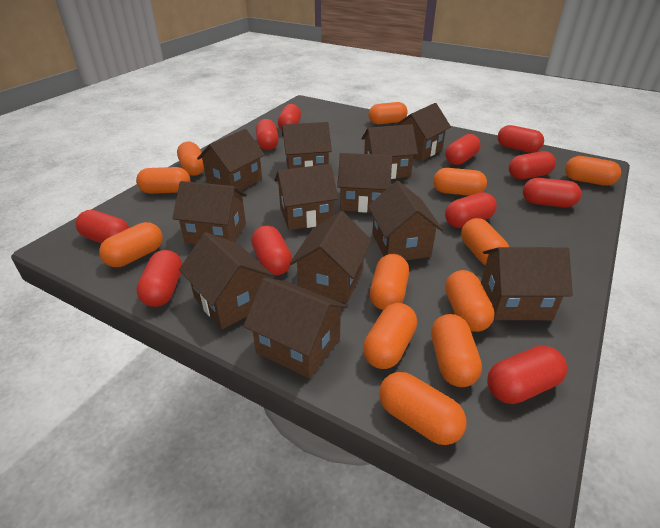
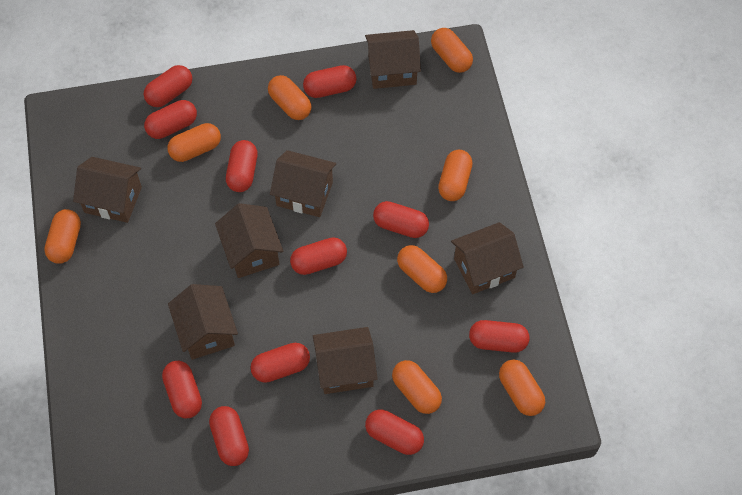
brown house: 12 -> 7
orange capsule: 12 -> 8

